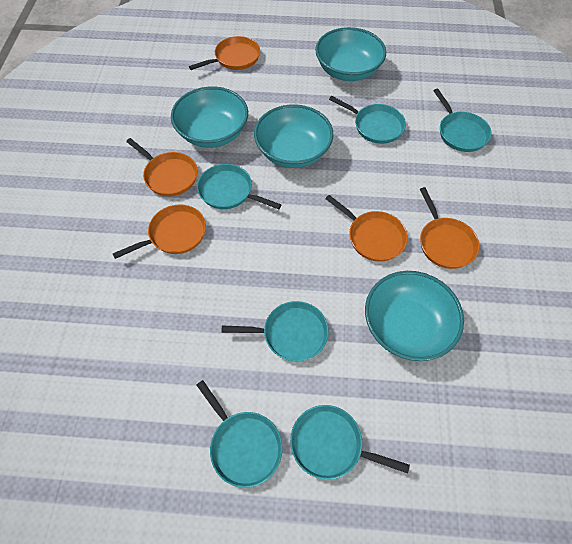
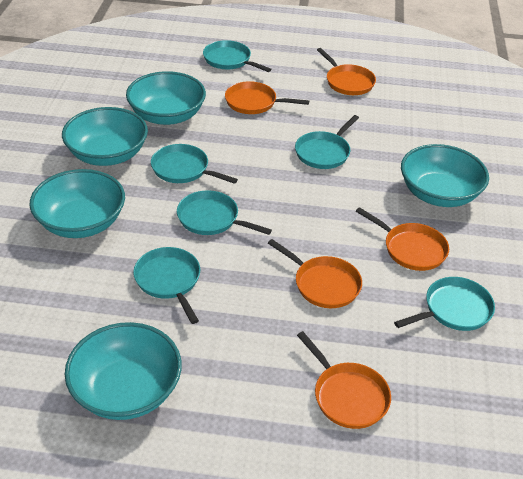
turquoise bowl: 4 -> 5

